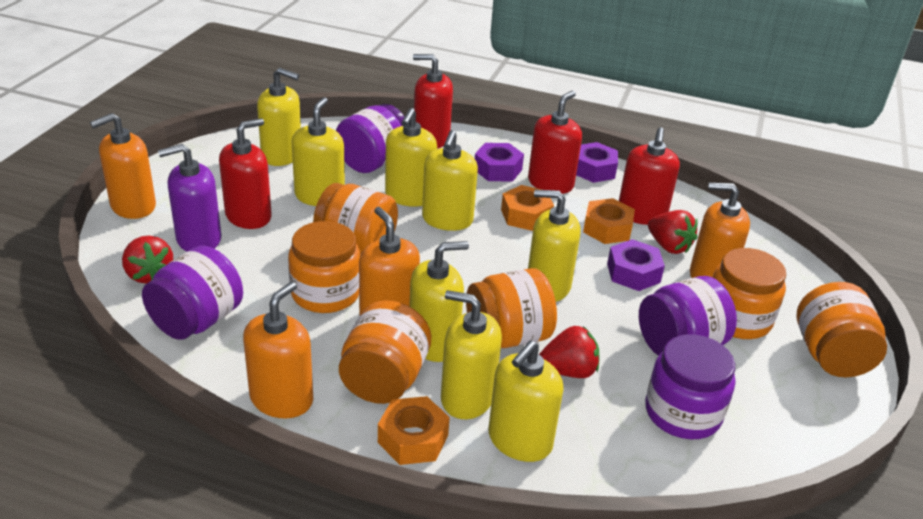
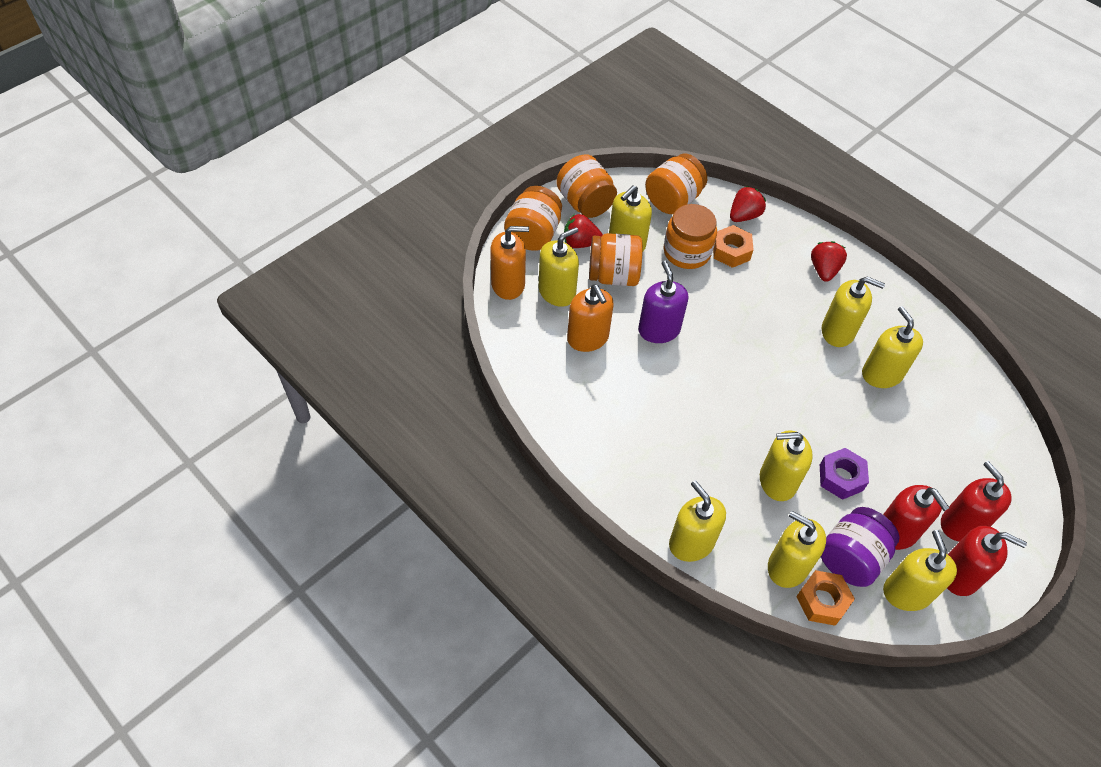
orange jar: 6 -> 5
orange nut: 3 -> 2
orange soap dispenser: 4 -> 2
purple jar: 4 -> 1
purple nut: 3 -> 1
red soap dispenser: 4 -> 3

